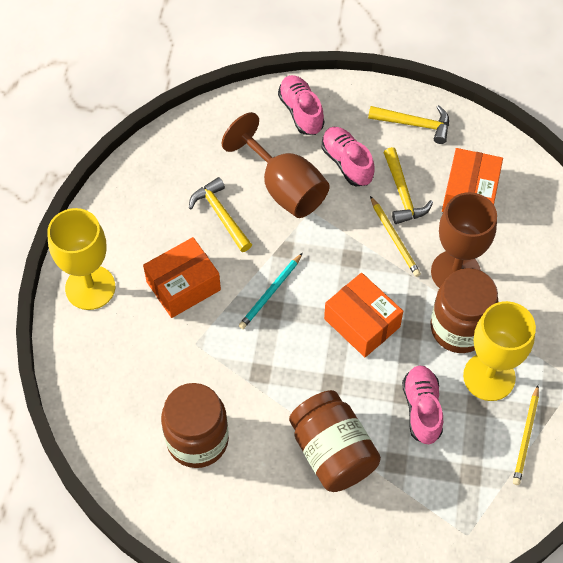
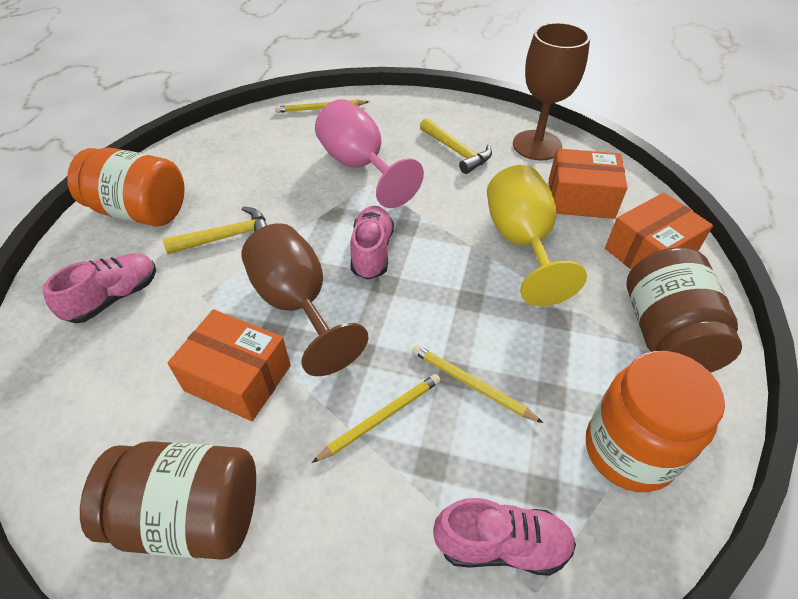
brown jar: 3 -> 2
orange jar: 0 -> 2
pink goblet: 0 -> 1
turquoise pencil: 1 -> 0
yellow goblet: 2 -> 1
yellow hammer: 3 -> 2
yellow pencil: 2 -> 3

